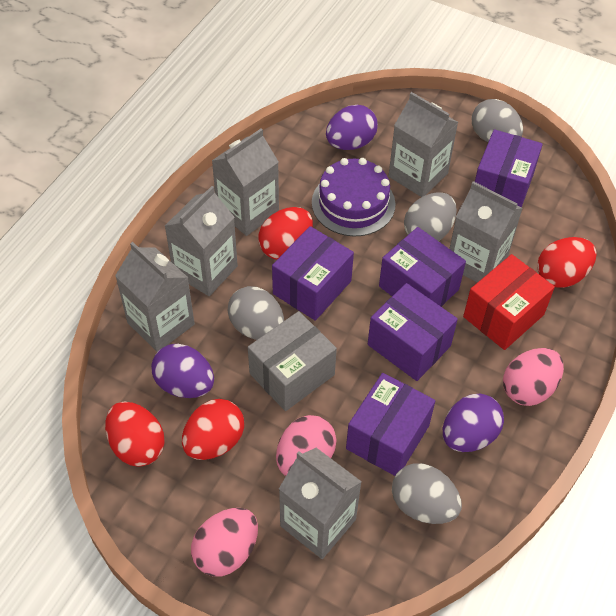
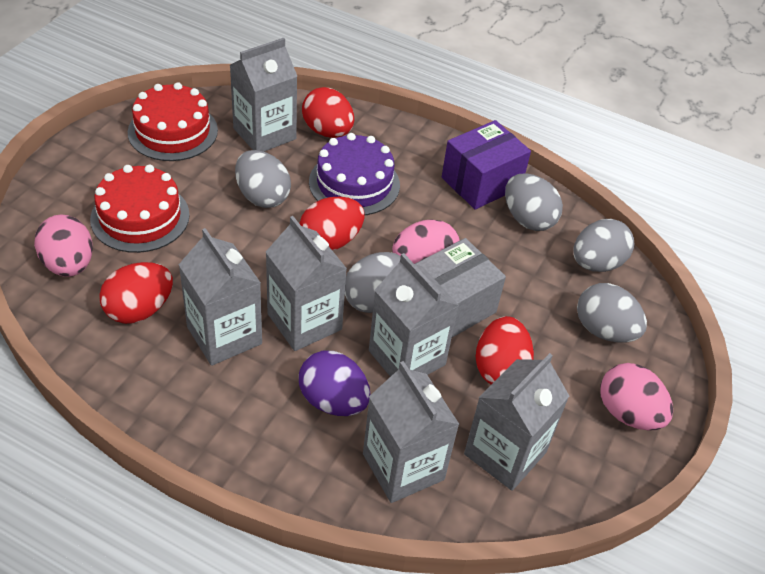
grey egg: 4 -> 5
purple box: 5 -> 1
purple egg: 3 -> 1
red box: 1 -> 0
red cake: 0 -> 2

